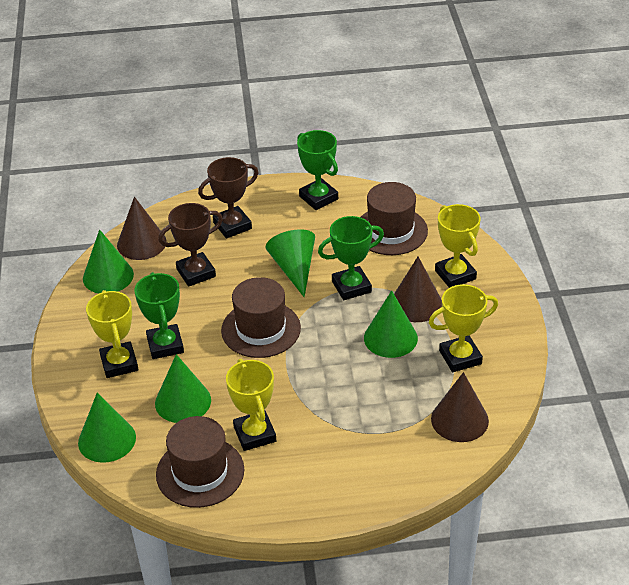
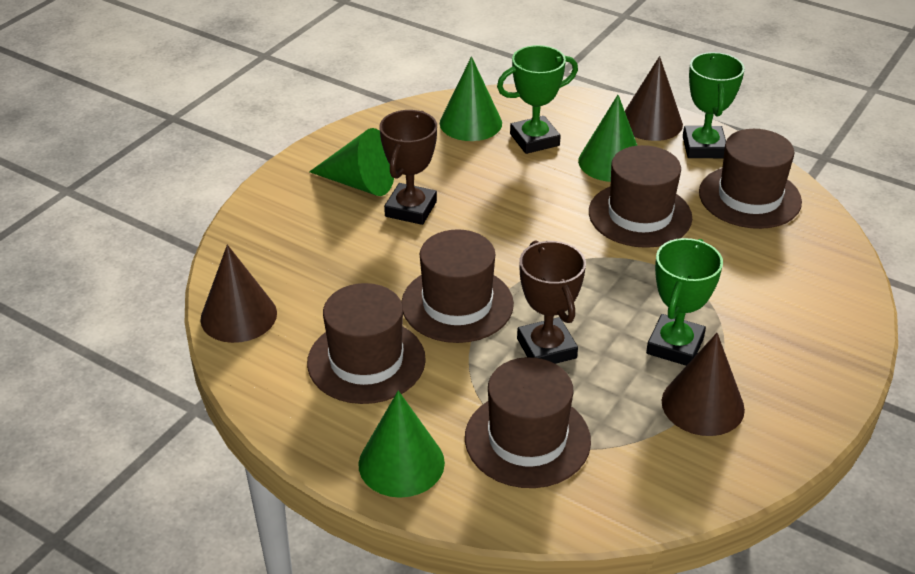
brown hat: 3 -> 5
green cone: 5 -> 4
yellow trophy: 4 -> 0

